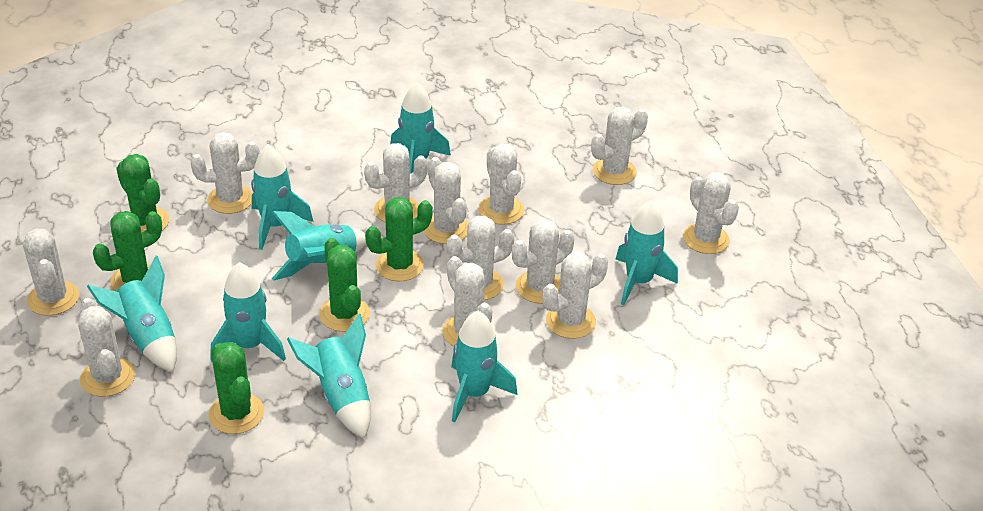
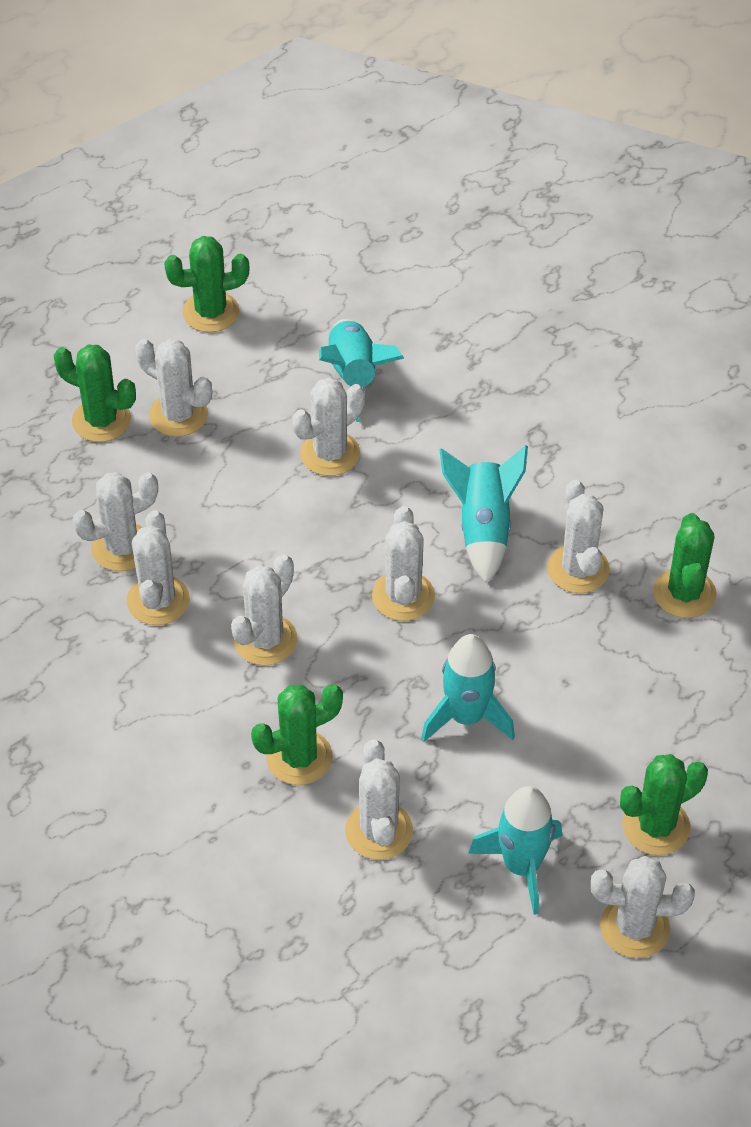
turquoise rocket: 8 -> 4
white cactus: 12 -> 9

